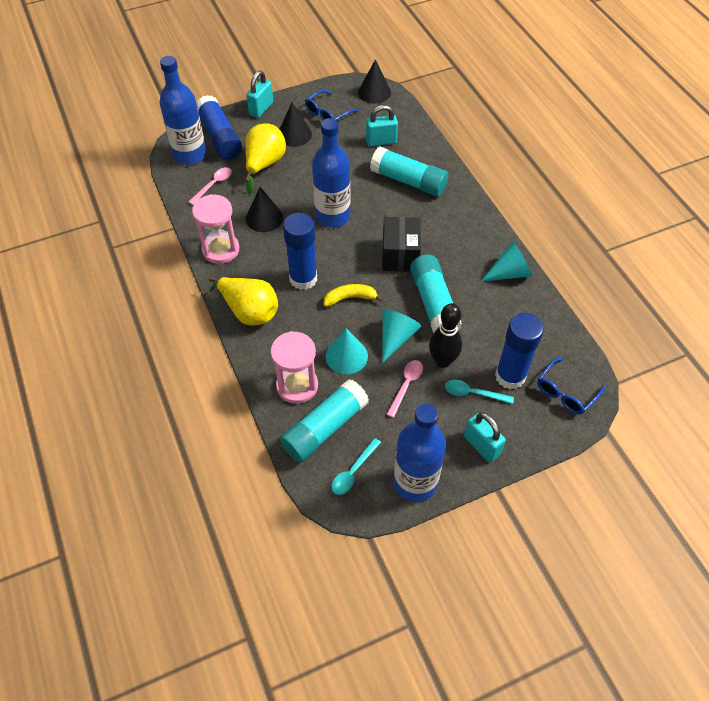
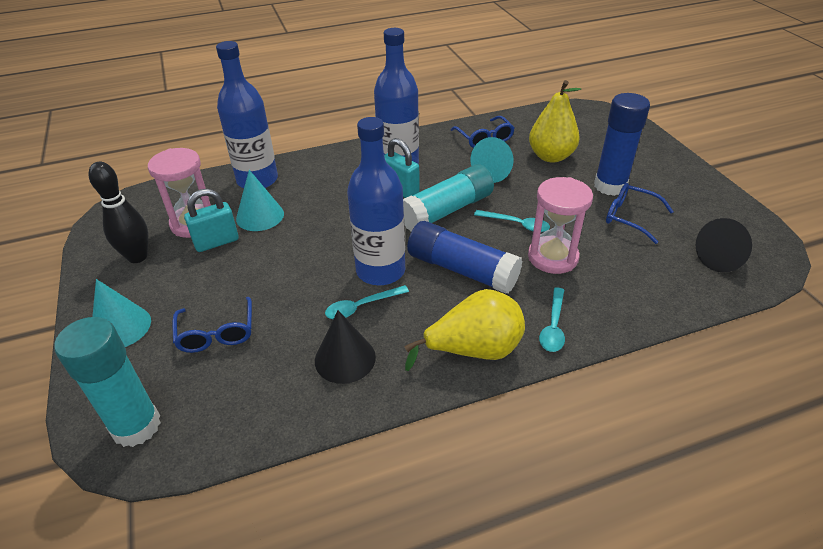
black box: 1 -> 0
black cone: 3 -> 2
blue glasses: 2 -> 3
blue glue stick: 3 -> 2
pink spoon: 2 -> 0
turquoise glue stick: 3 -> 2
turquoise padlock: 3 -> 2
turquoise spoon: 2 -> 3
yellow banana: 1 -> 0

